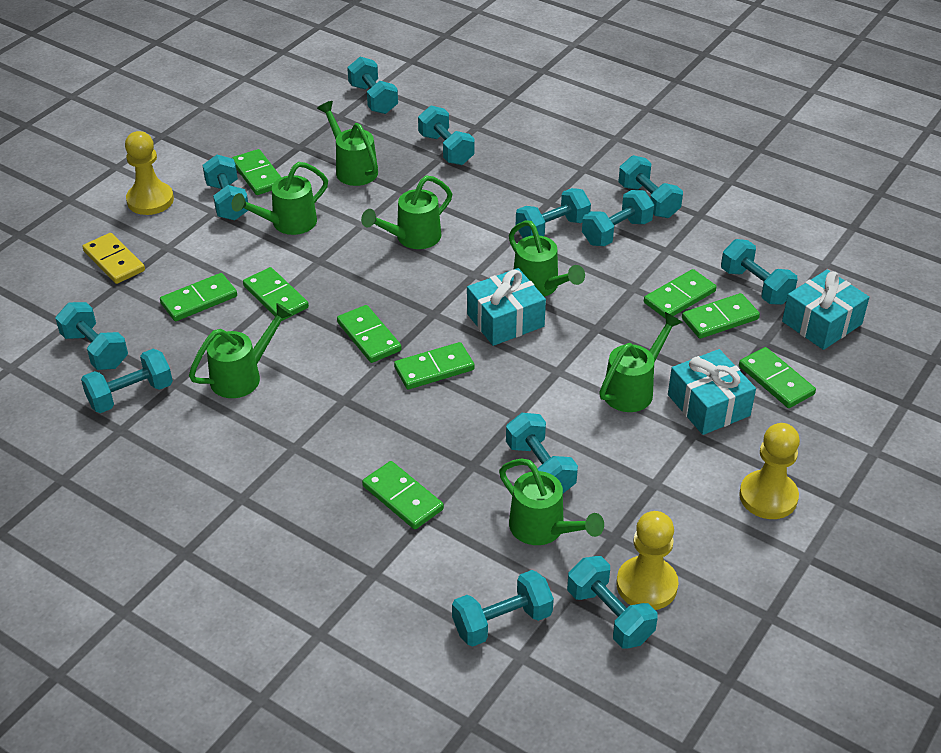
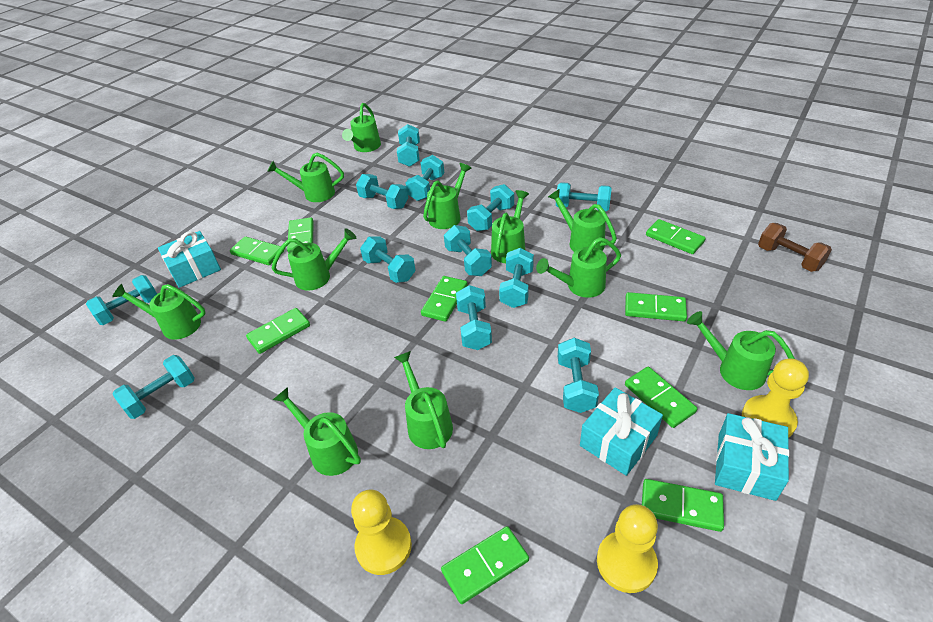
brown dumbbell: 0 -> 1
green watering can: 7 -> 11
yellow domino: 1 -> 0

